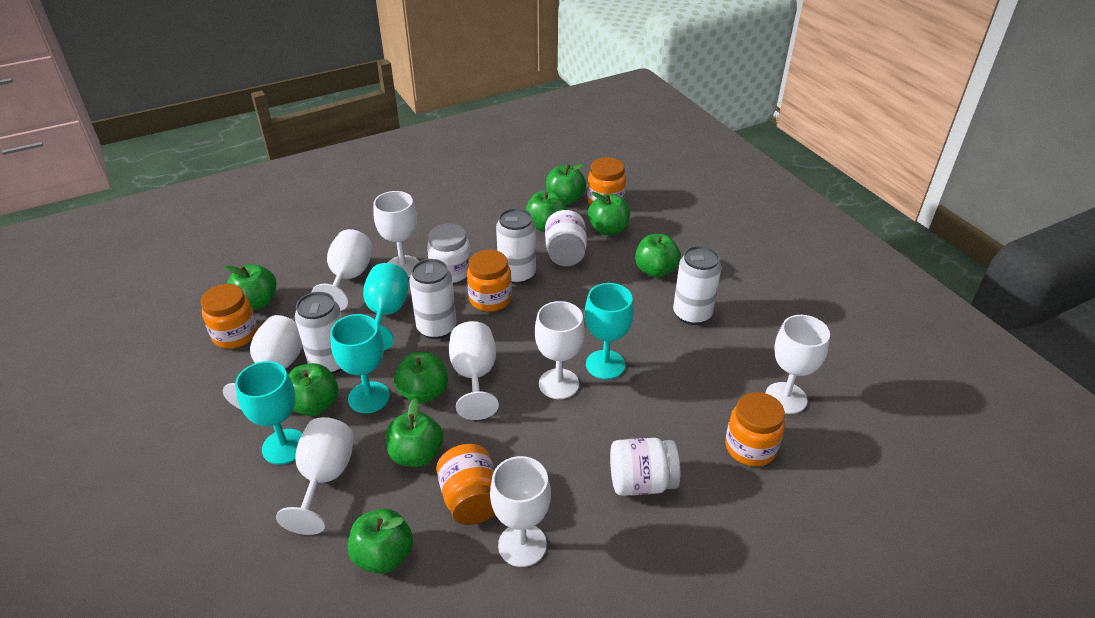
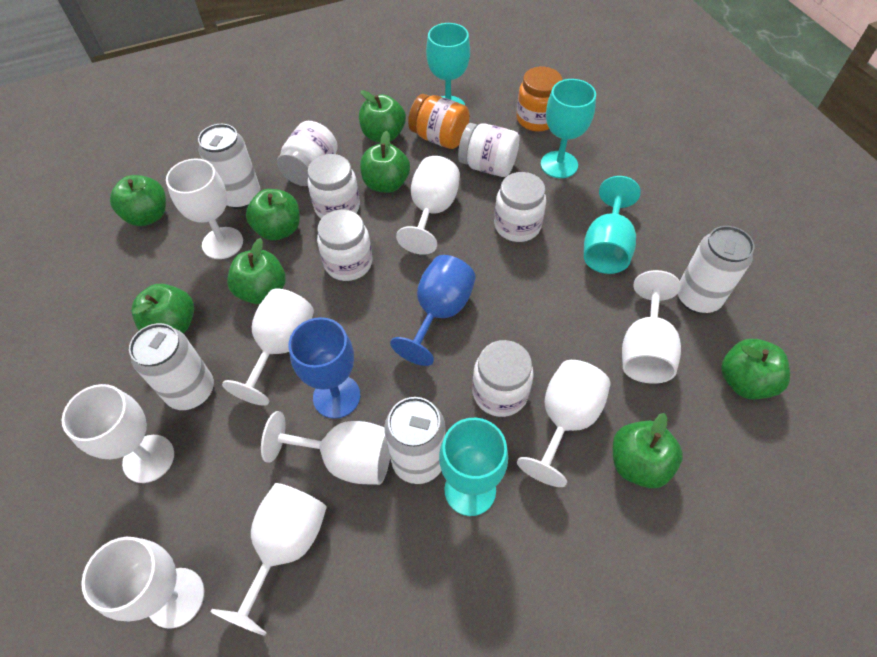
blue goblet: 0 -> 2
green apple: 9 -> 8
orange jar: 5 -> 2
white goblet: 8 -> 9
white jar: 3 -> 6

